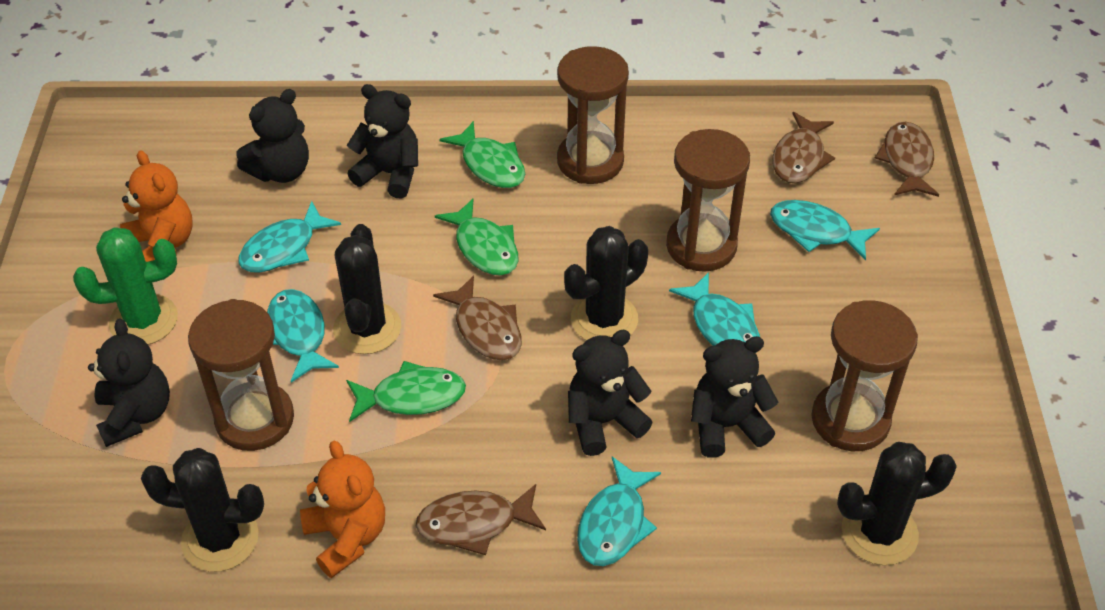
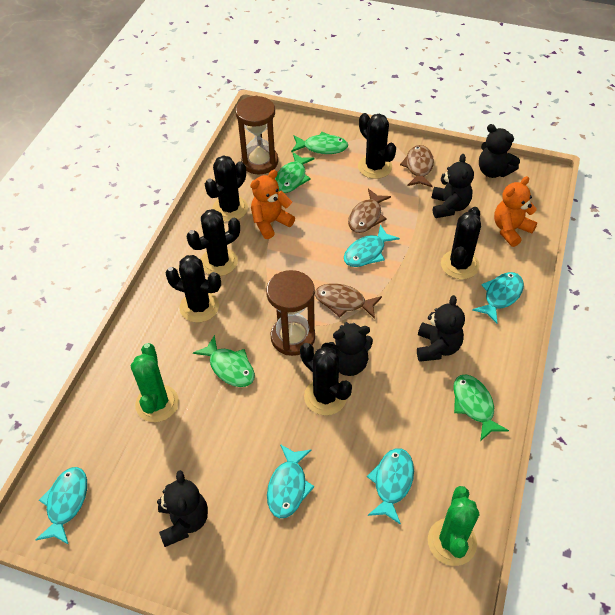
black cactus: 4 -> 6
brown fish: 4 -> 3
brown hourglass: 4 -> 2
green cactus: 1 -> 2
green fish: 3 -> 4

